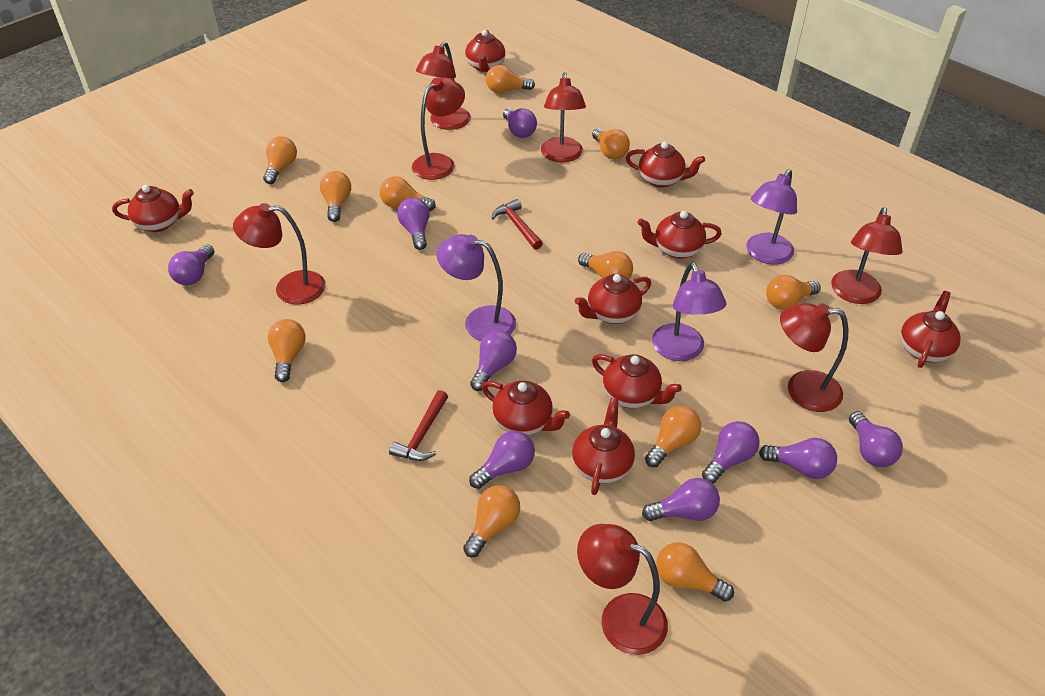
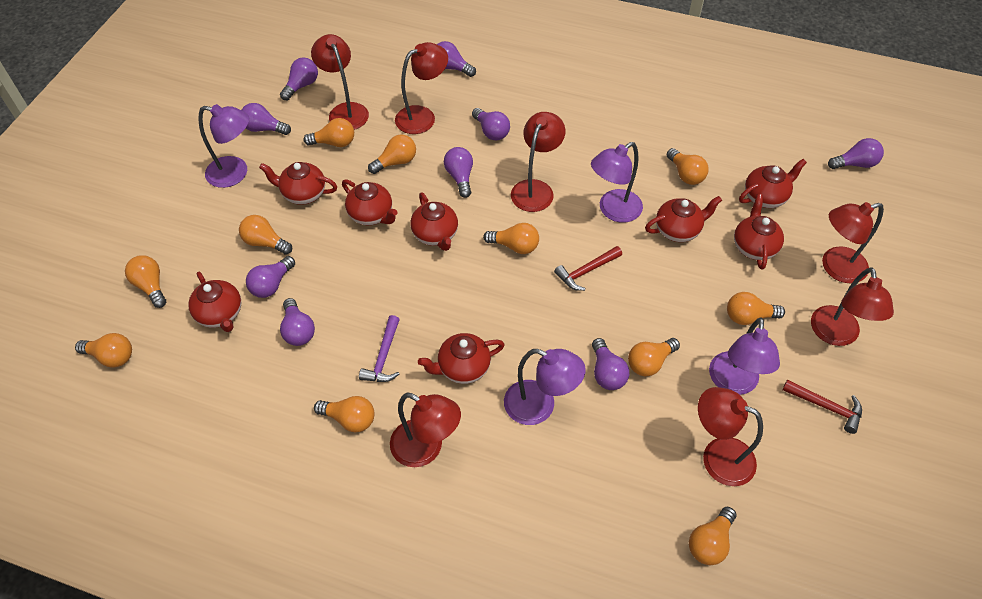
purple hammer: 0 -> 1
purple lamp: 3 -> 4
red teapot: 9 -> 8

